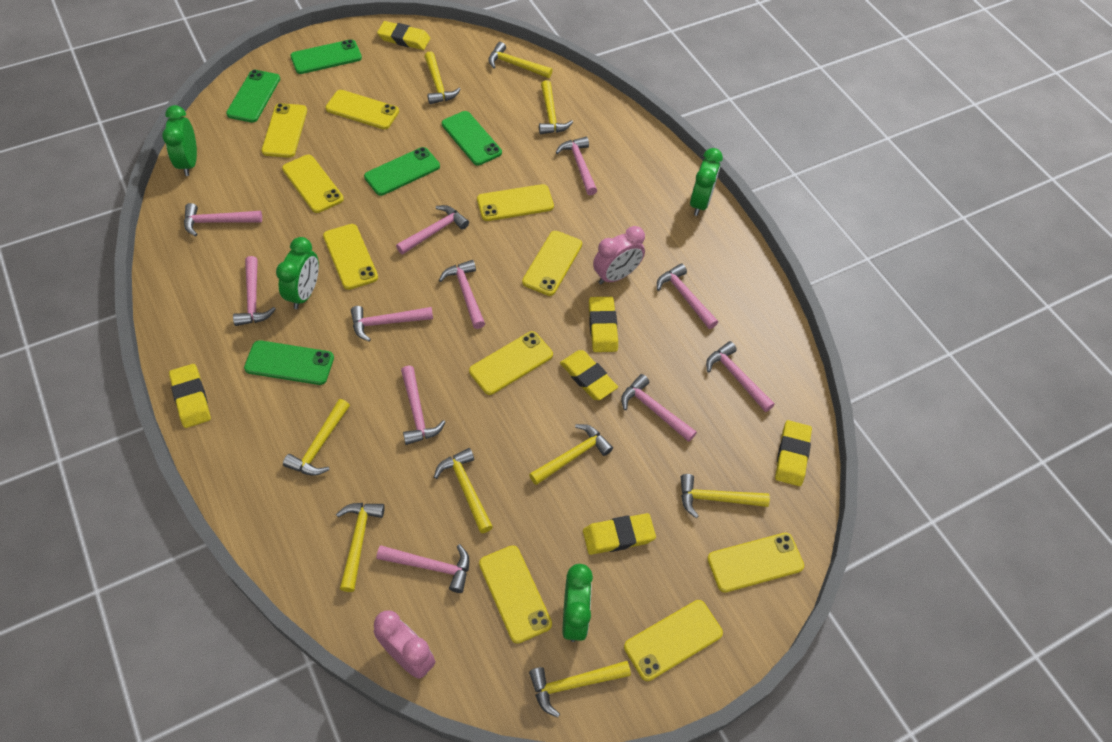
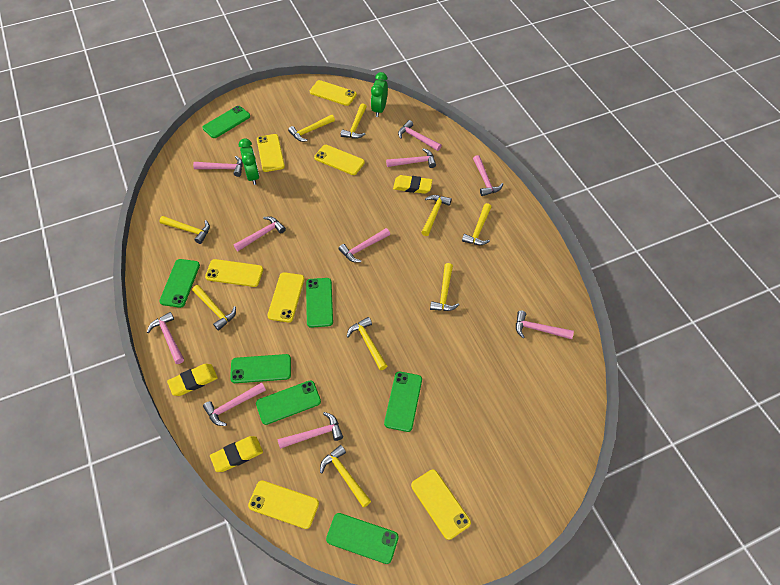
green clock: 4 -> 2
green phone: 5 -> 7
pink clock: 2 -> 0
pink hammer: 11 -> 10
yellow eraser: 6 -> 3
yellow phone: 10 -> 7

